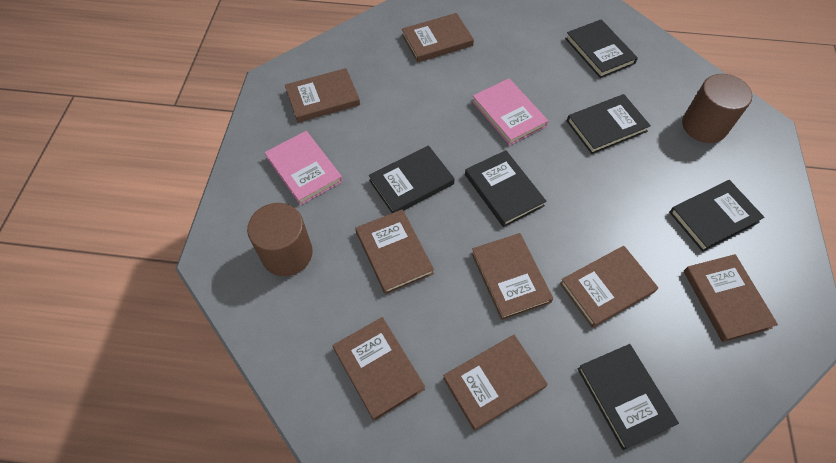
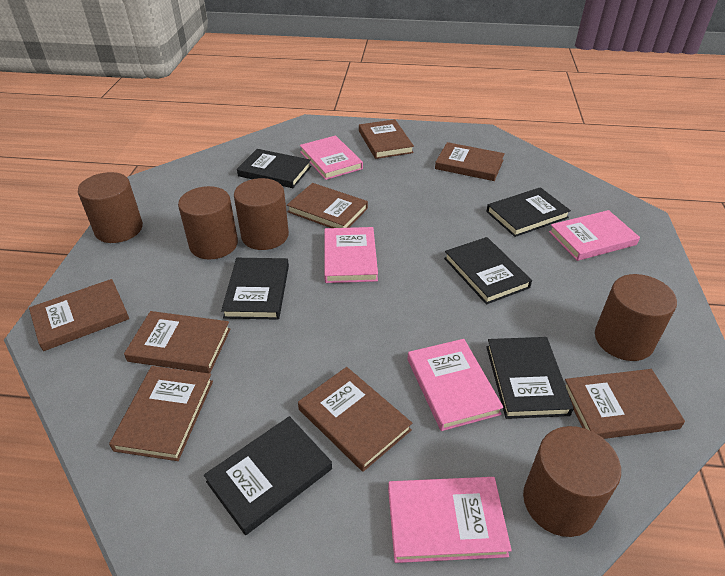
brown cylinder: 2 -> 5
pink book: 2 -> 5

